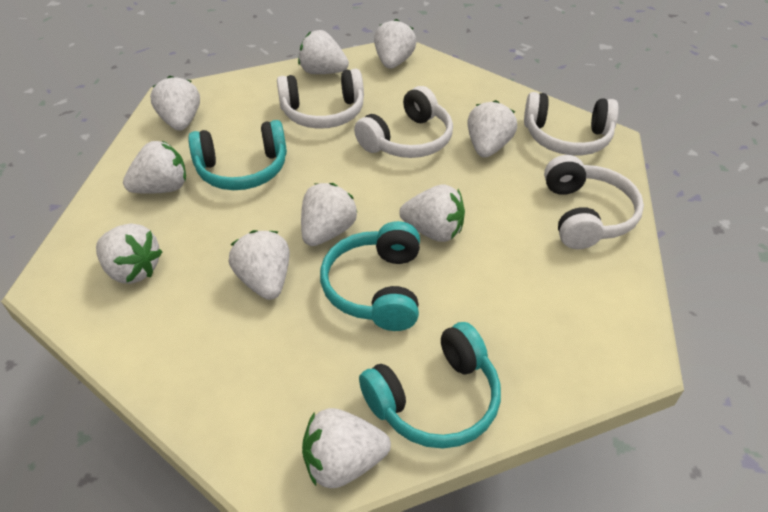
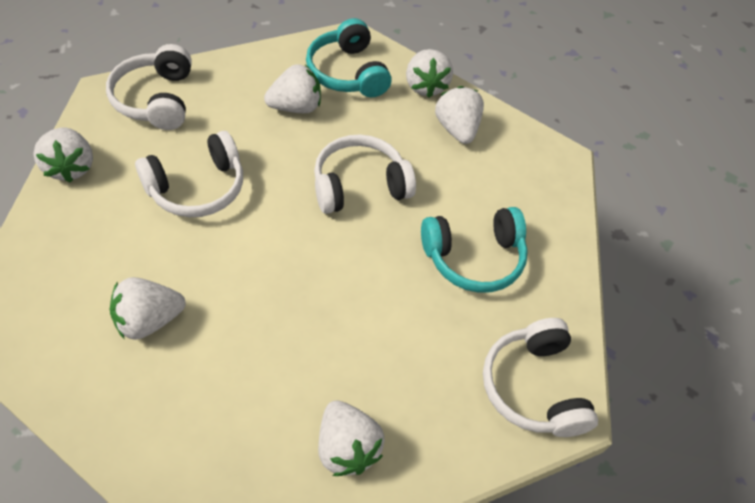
turquoise headphones: 3 -> 2
white strawberry: 10 -> 6

